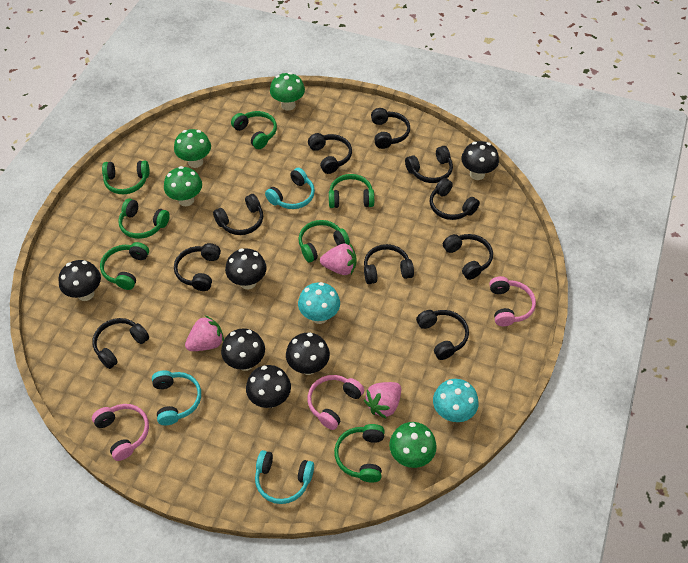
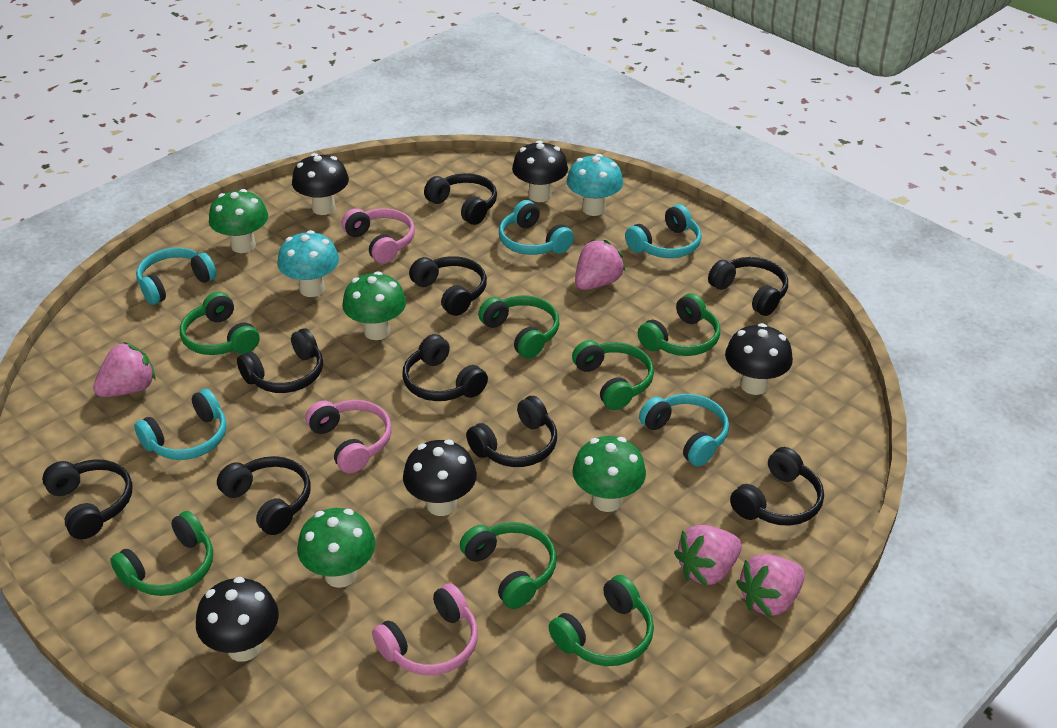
black headphones: 10 -> 9
black mushroom: 6 -> 5
pink strawberry: 3 -> 4
turquoise headphones: 3 -> 5

